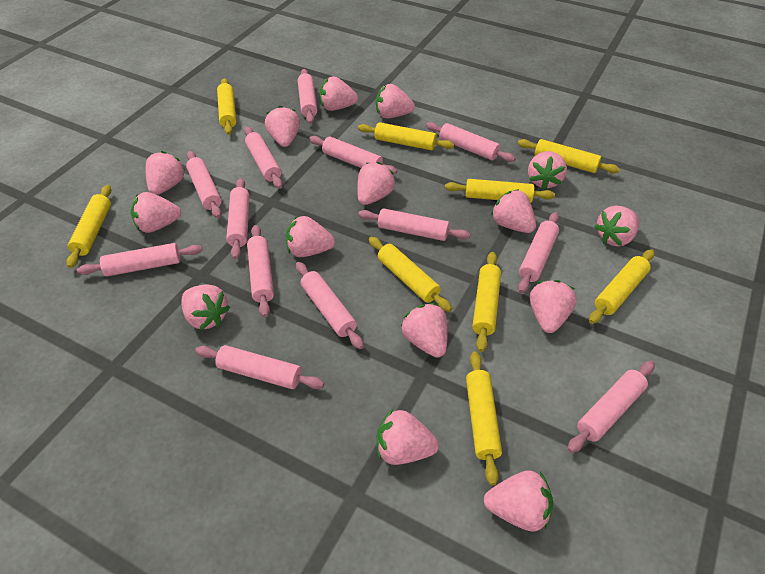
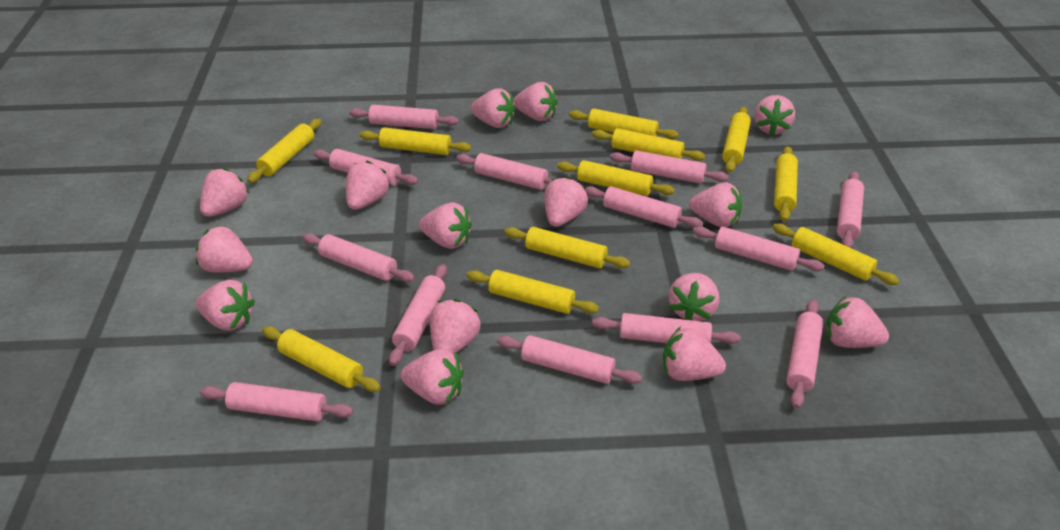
yellow rolling pin: 9 -> 11

